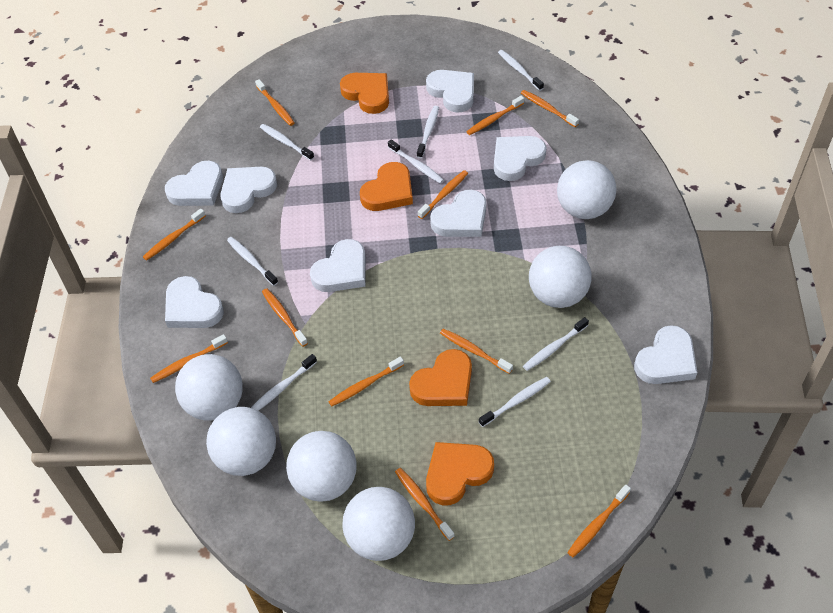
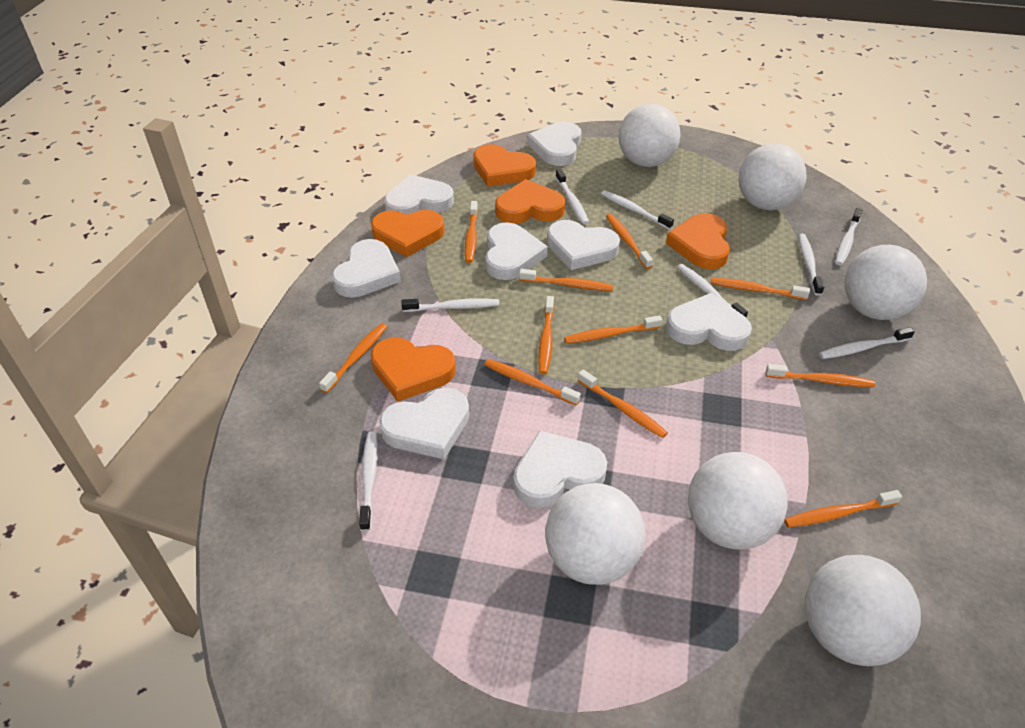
orange heart: 4 -> 5

